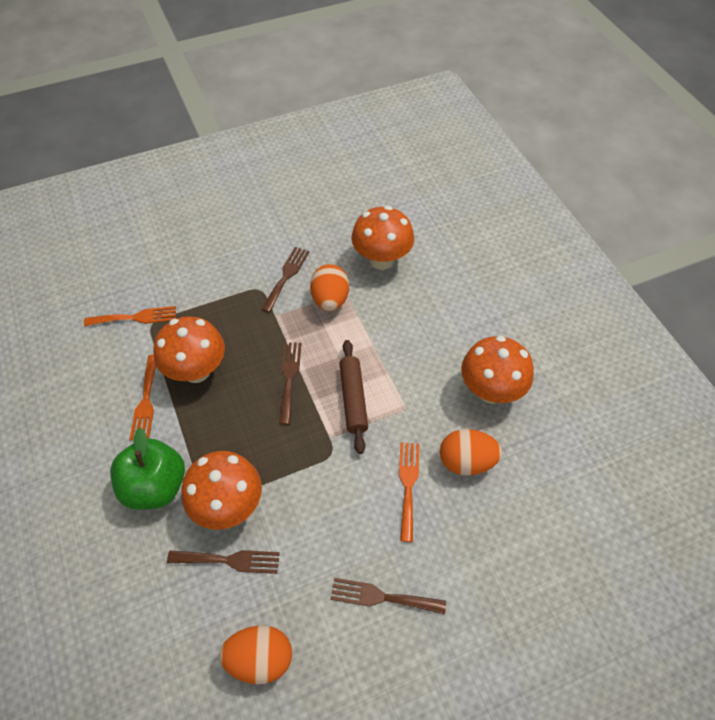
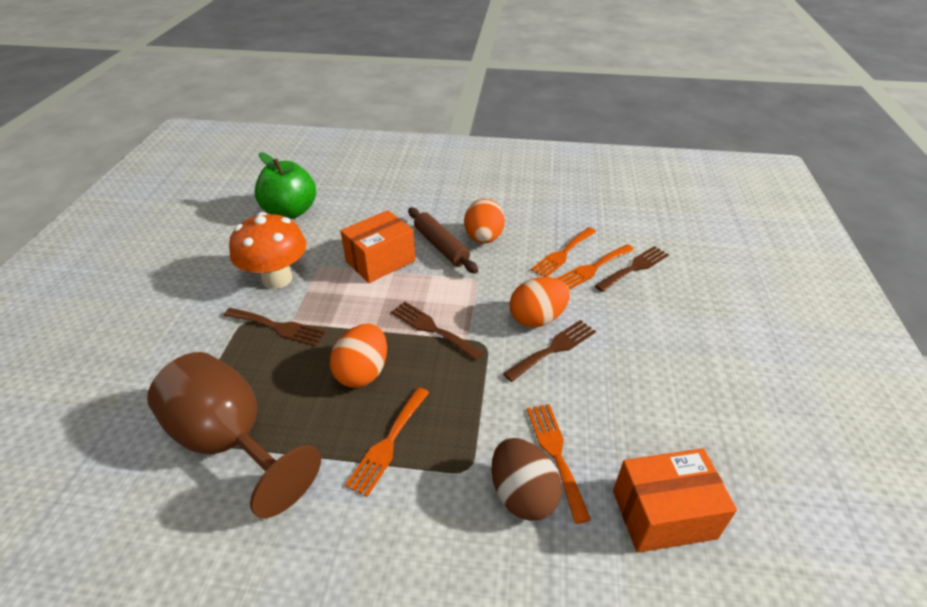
brown egg: 0 -> 1
brown goblet: 0 -> 1
orange box: 0 -> 2
orange fork: 3 -> 4
orange mushroom: 4 -> 1

